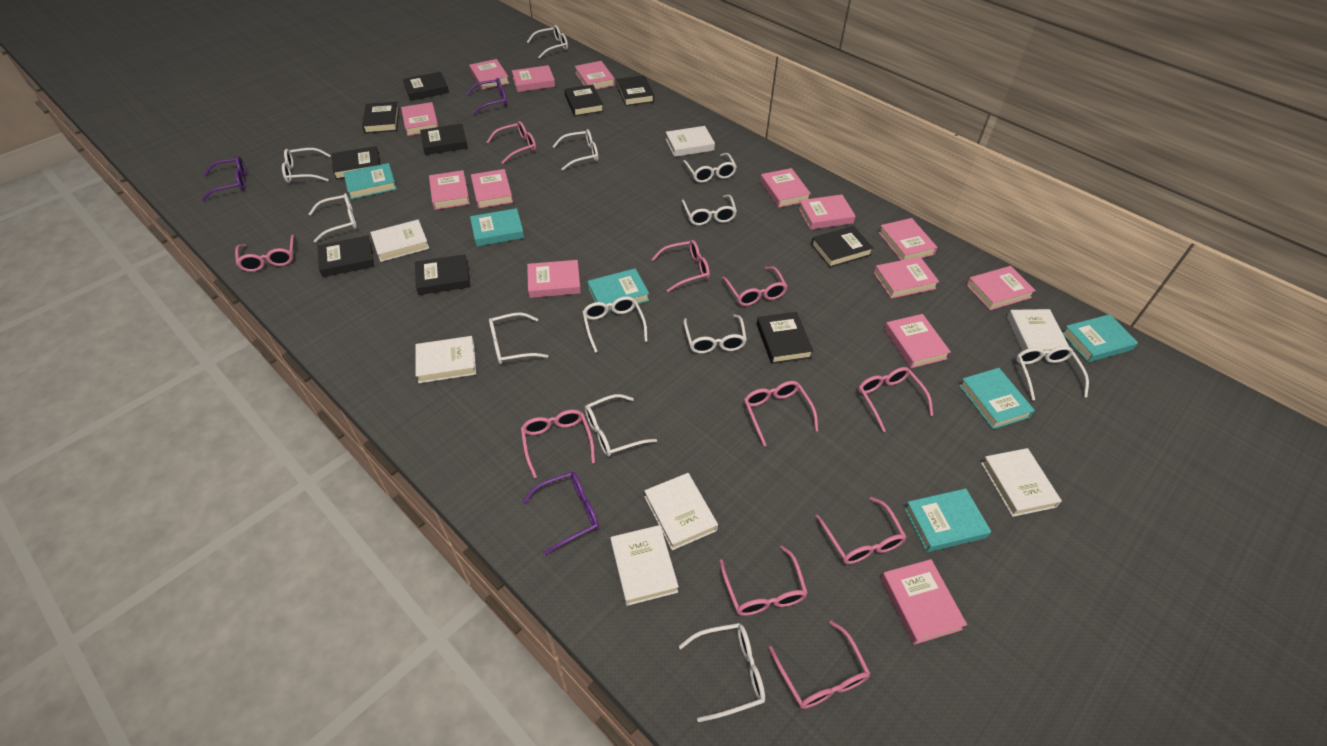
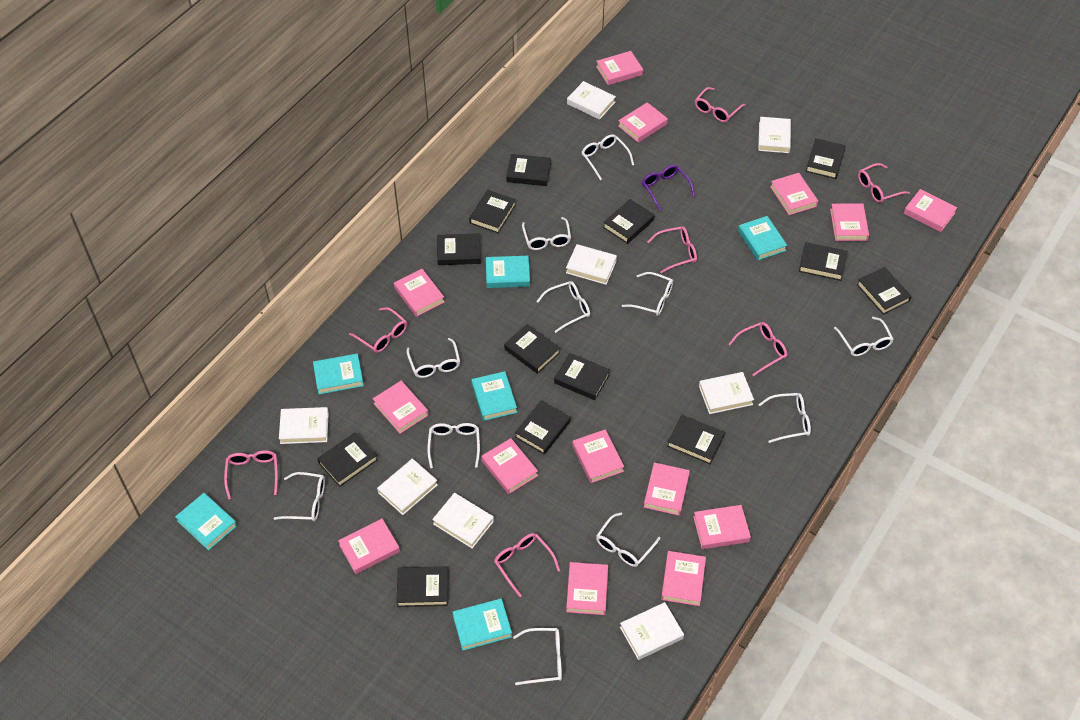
black book: 10 -> 13
pink glasses: 10 -> 7
purple glasses: 3 -> 1
white book: 7 -> 8
white glasses: 12 -> 11

